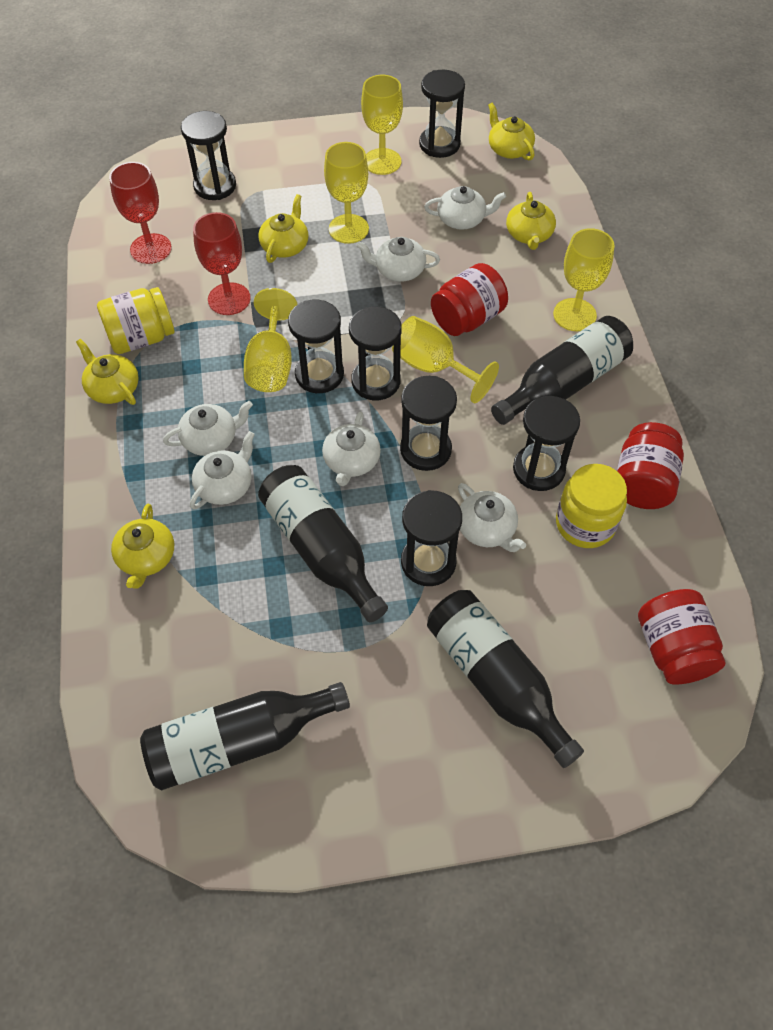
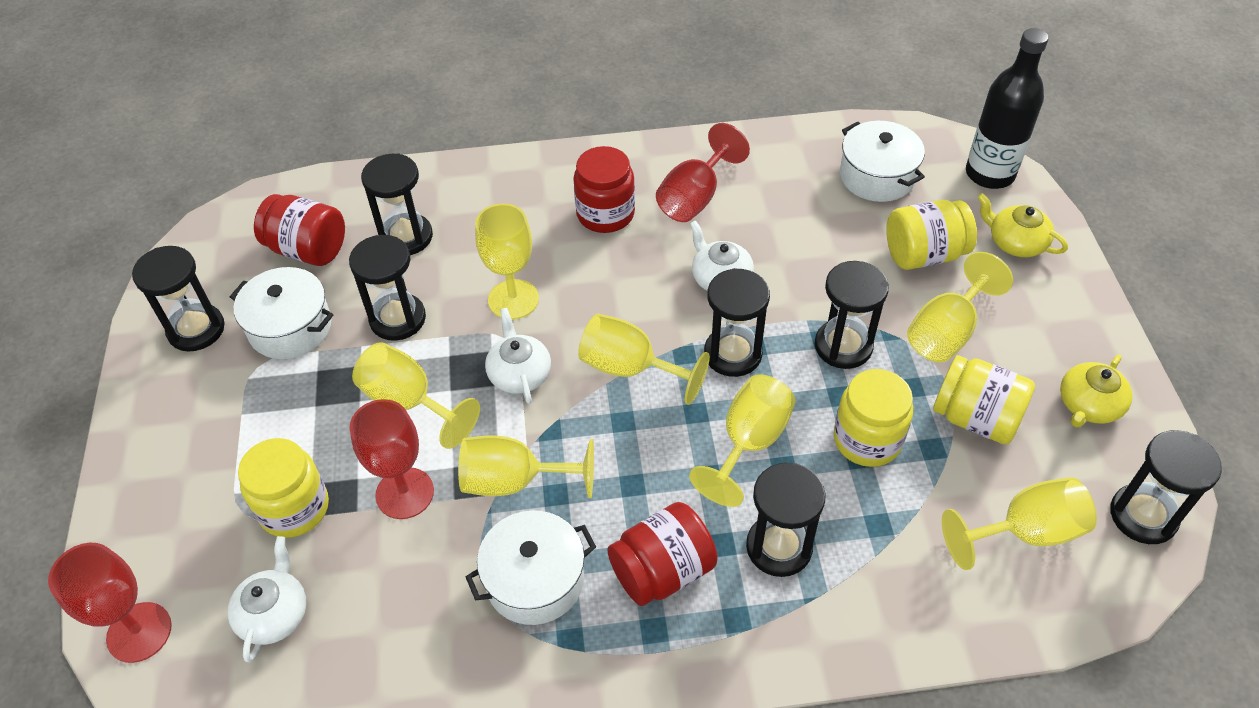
black bottle: 4 -> 1
red goblet: 2 -> 3
white pot: 0 -> 3
white teapot: 6 -> 3
yellow goblet: 5 -> 7
yellow jar: 2 -> 4
yellow teapot: 5 -> 2

